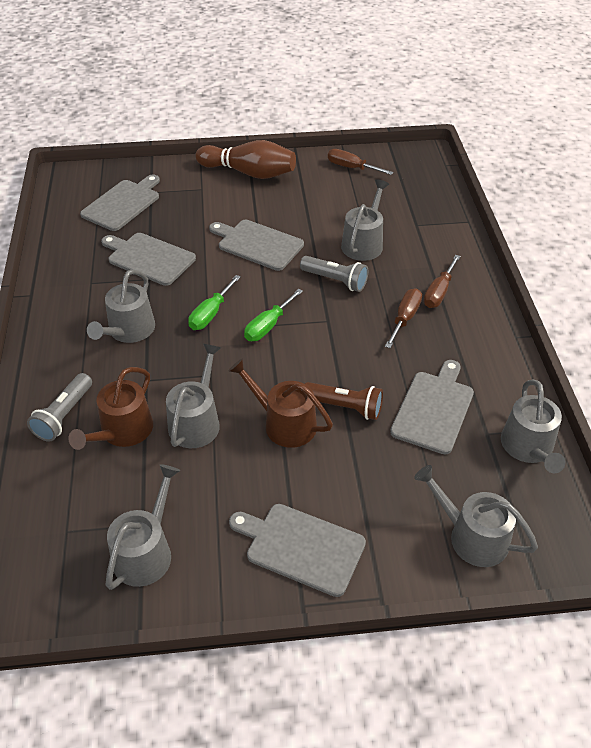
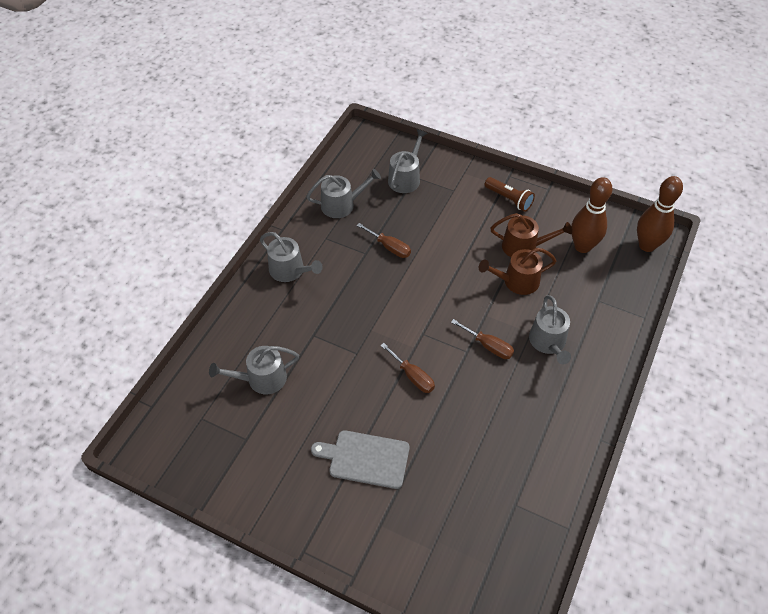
brown bowling pin: 1 -> 2
green screwdriver: 2 -> 0
grey cutting board: 5 -> 1
grey flashlight: 2 -> 0
grey watering can: 6 -> 5

